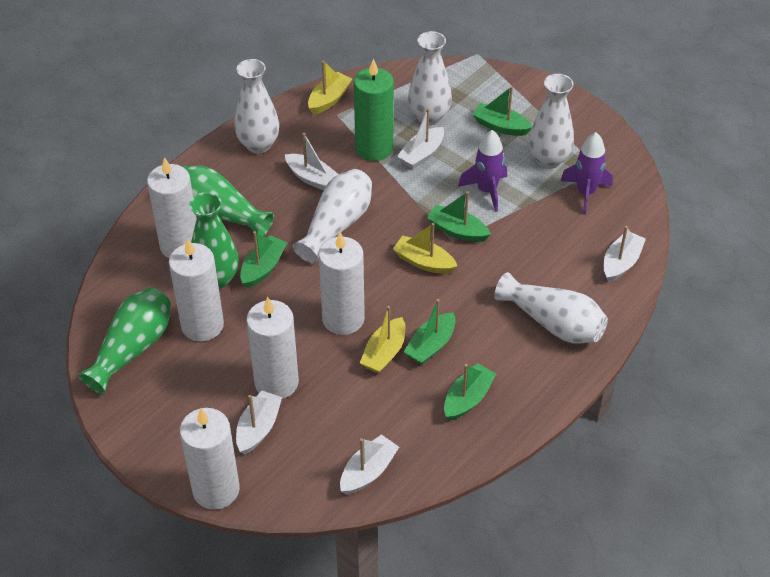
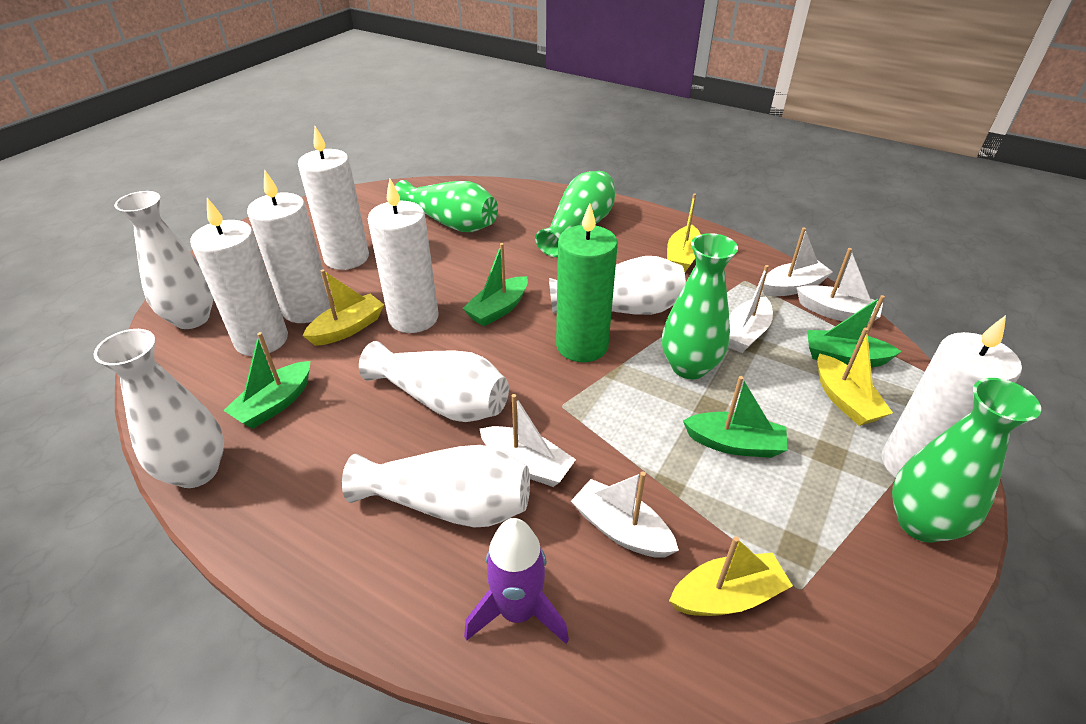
green boat: 5 -> 4
green vase: 3 -> 4
purple rocket: 2 -> 1
yellow boat: 3 -> 4

